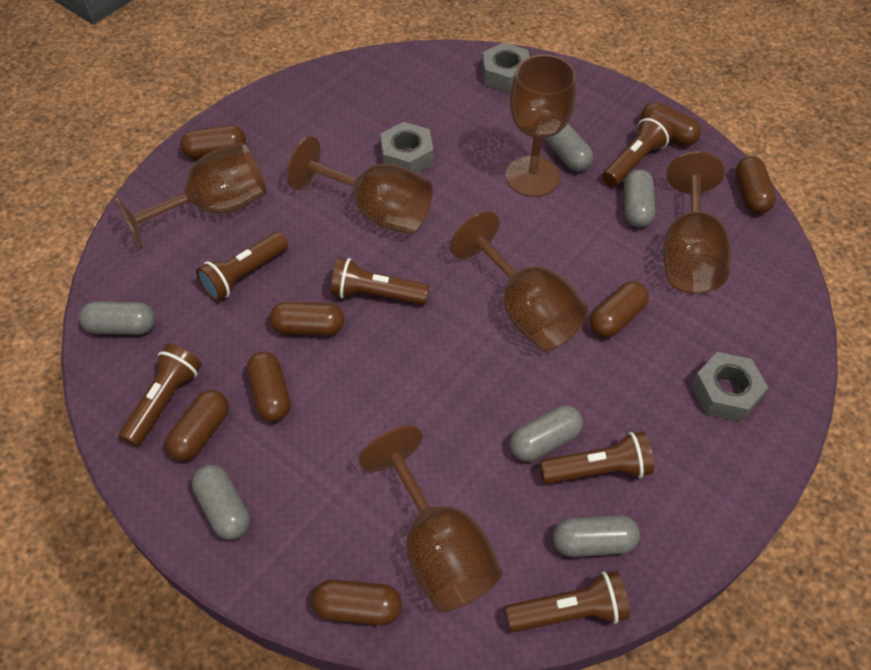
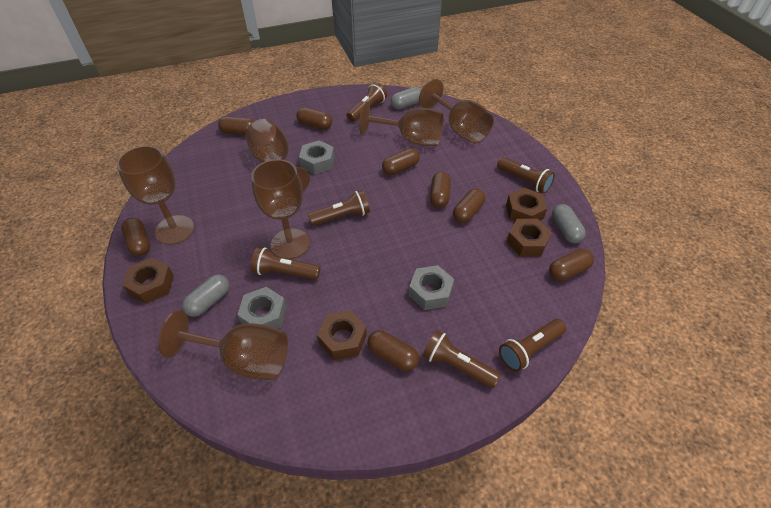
brown nut: 0 -> 4
grey capsule: 6 -> 3

